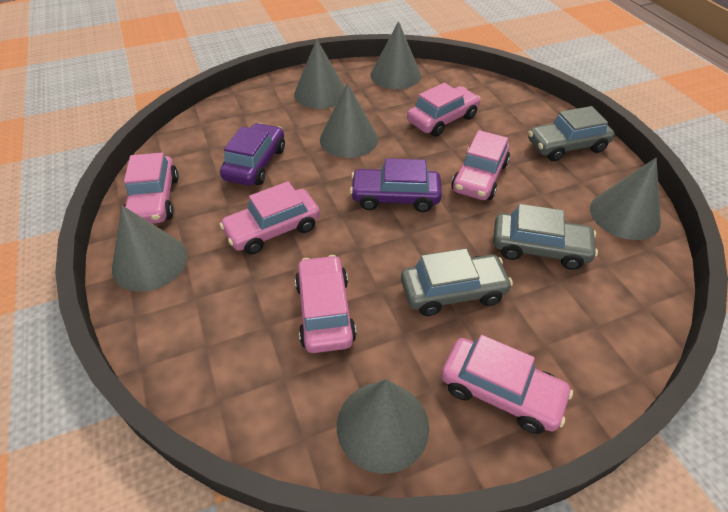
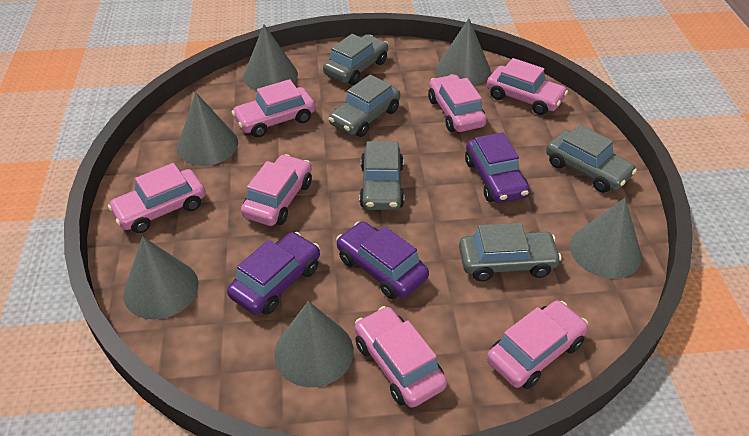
grey car: 3 -> 5
pink car: 6 -> 7
purple car: 2 -> 3

